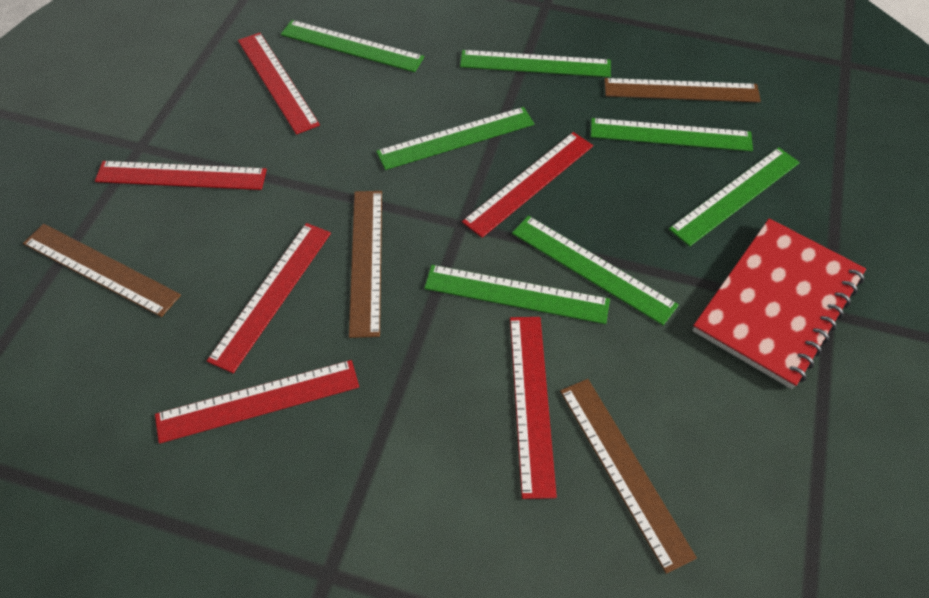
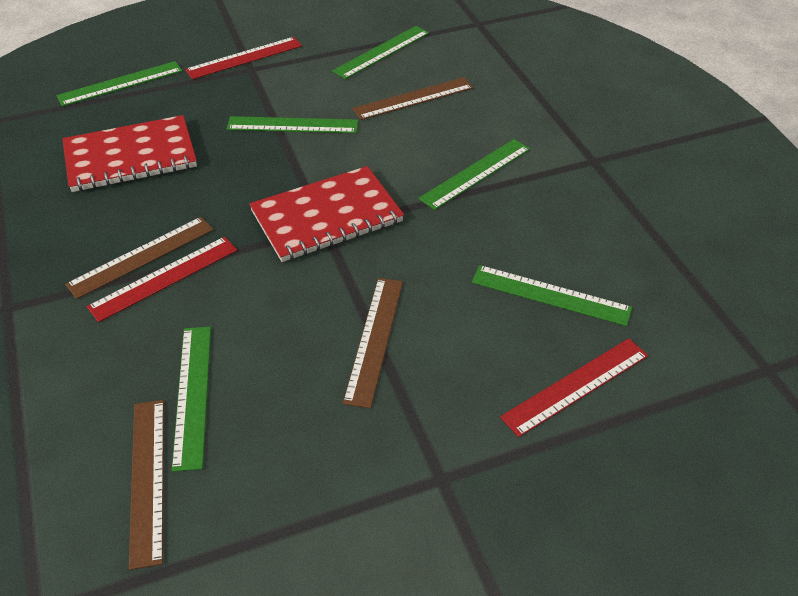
green ruler: 7 -> 6
red notebook: 1 -> 2
red ruler: 6 -> 3

